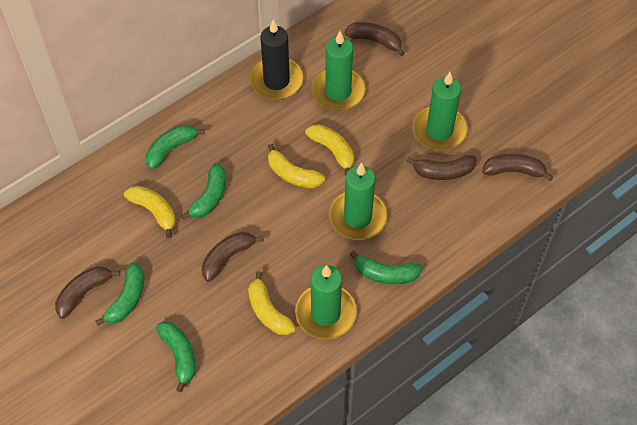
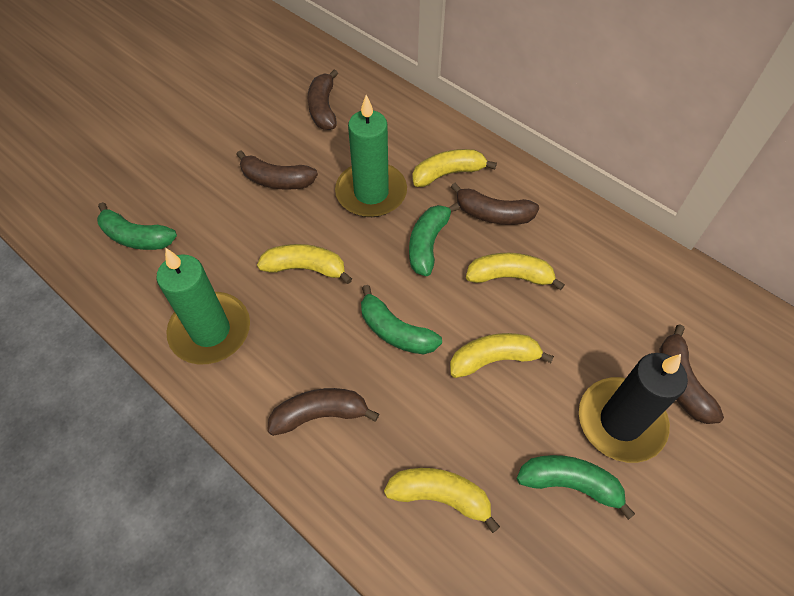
green banana: 5 -> 4
green candle: 4 -> 2
yellow banana: 4 -> 5

